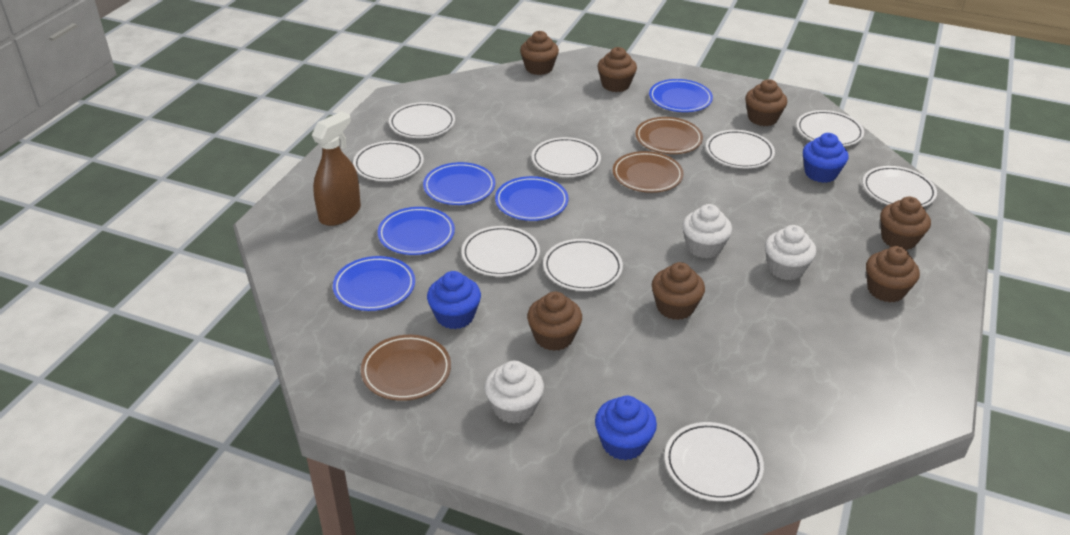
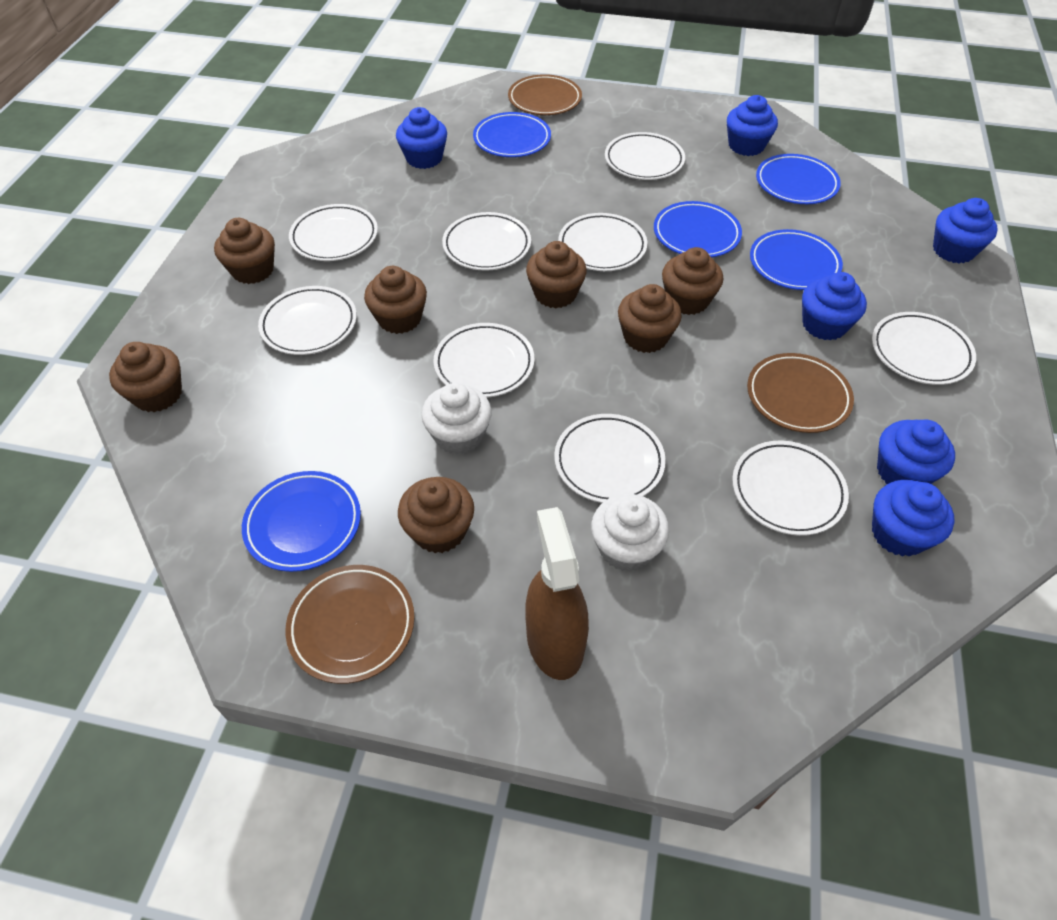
blue cupcake: 3 -> 6
white cupcake: 3 -> 2

